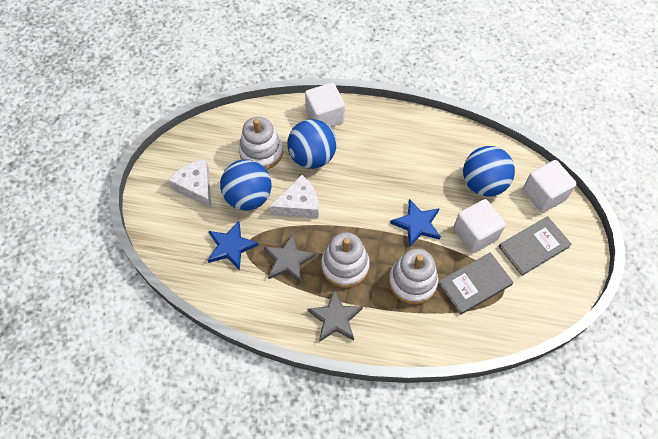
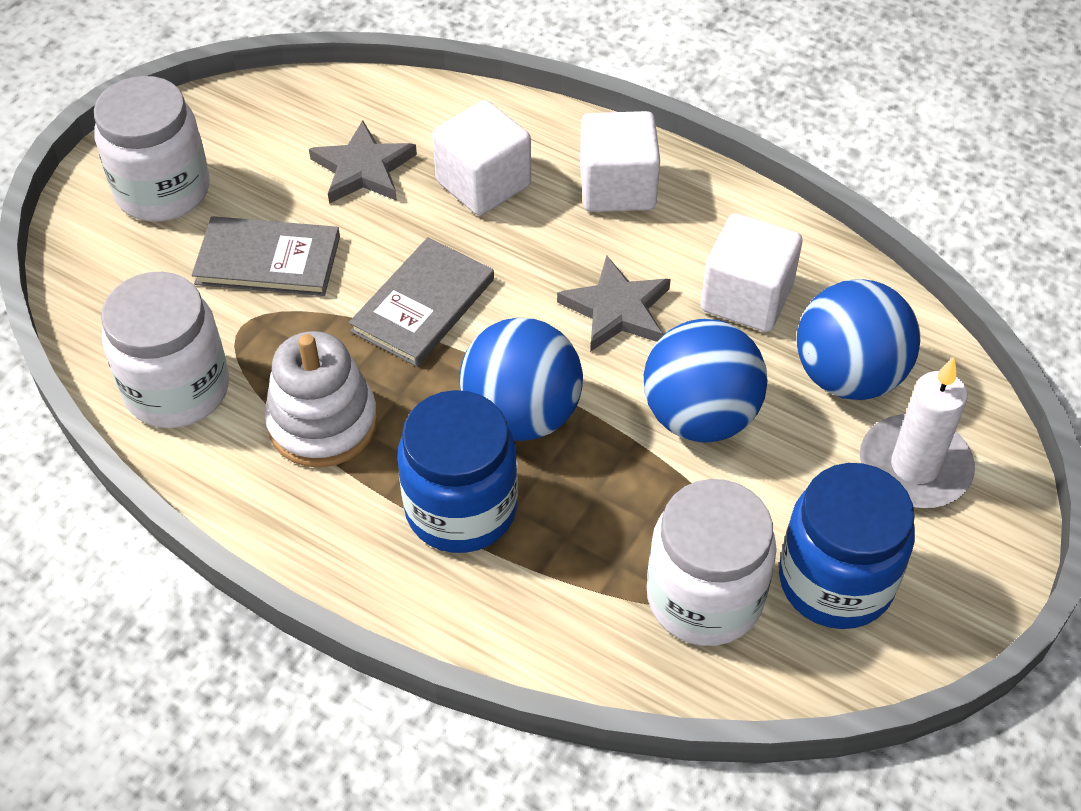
blue jar: 0 -> 2
blue star: 2 -> 0
white candle: 0 -> 1
white cheese: 2 -> 0
white jar: 0 -> 3
white stacking toy: 3 -> 1

